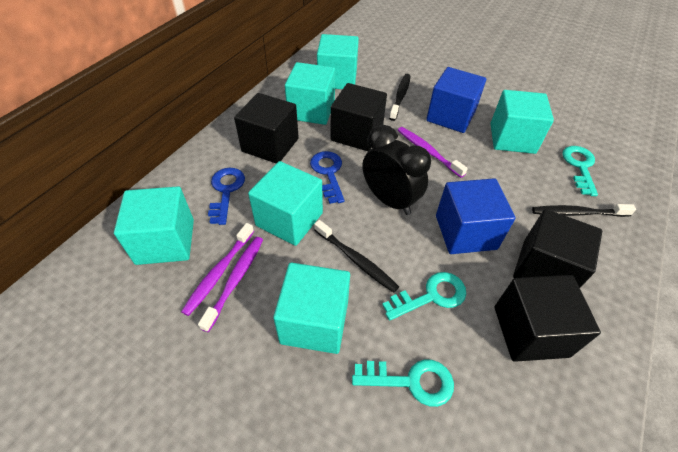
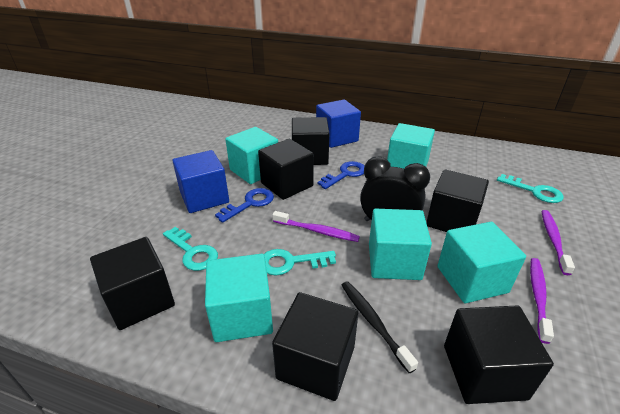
black cube: 4 -> 6
black toothbrush: 3 -> 1
turquoise cube: 6 -> 5

